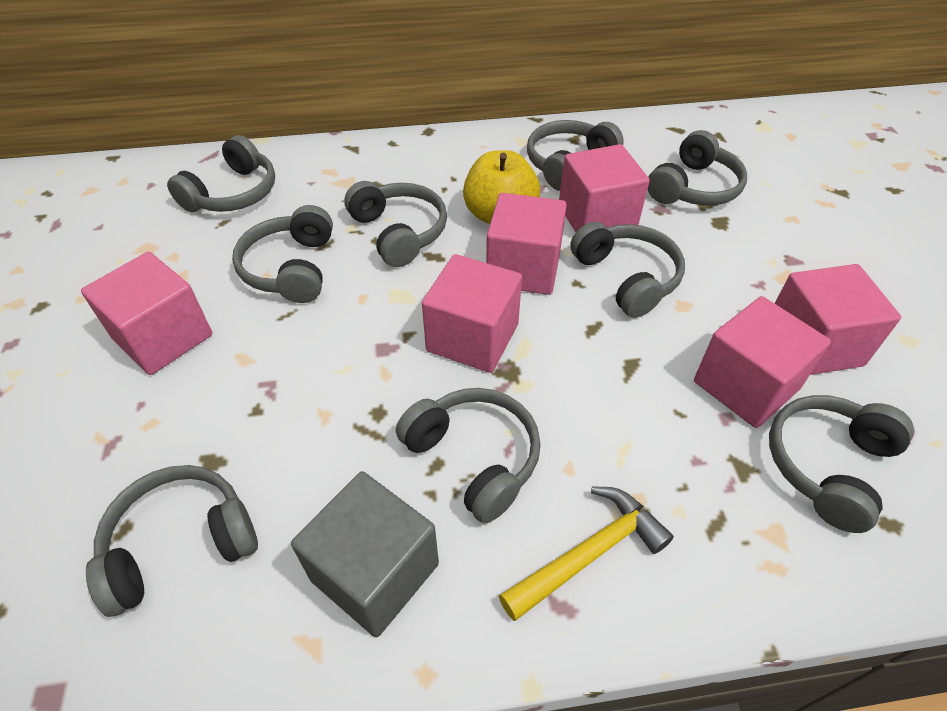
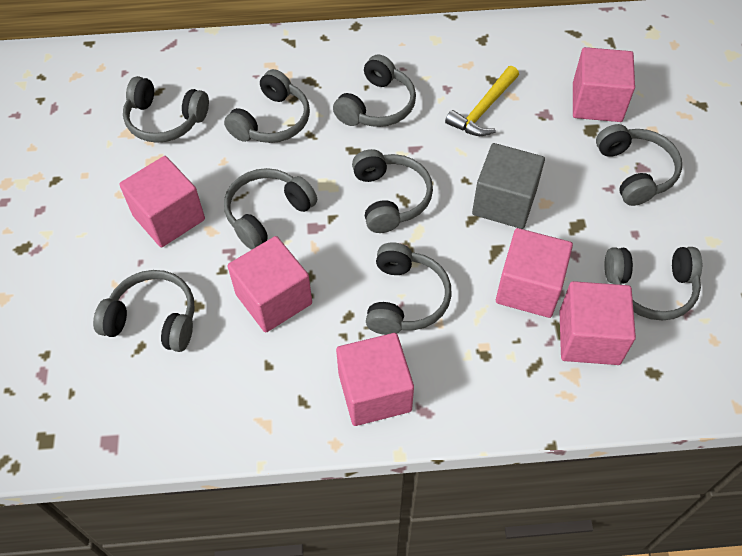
yellow apple: 1 -> 0

